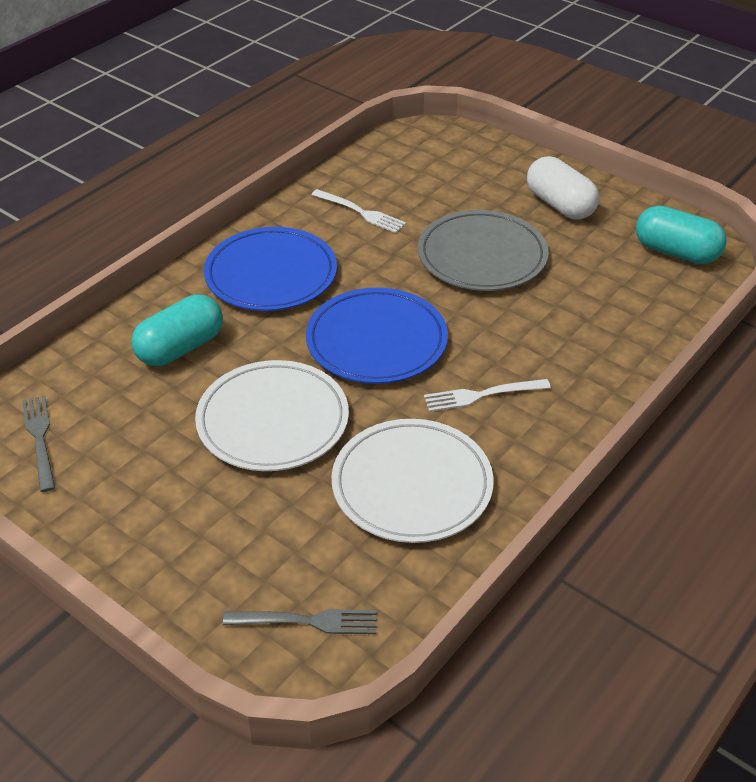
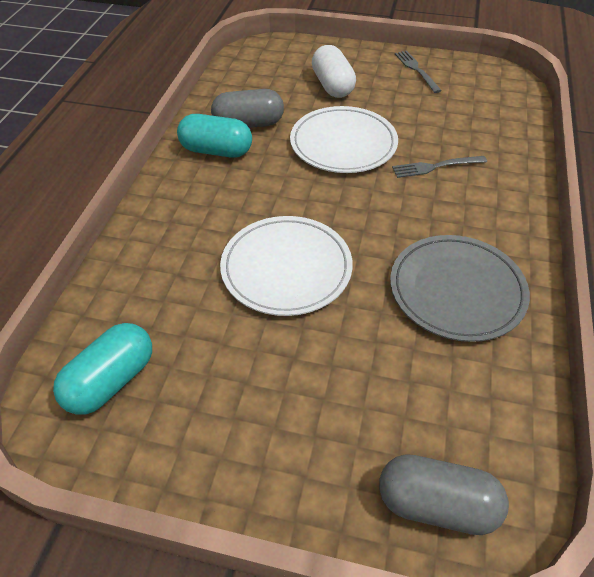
blue plate: 2 -> 0
grey capsule: 0 -> 2
white fork: 2 -> 0

